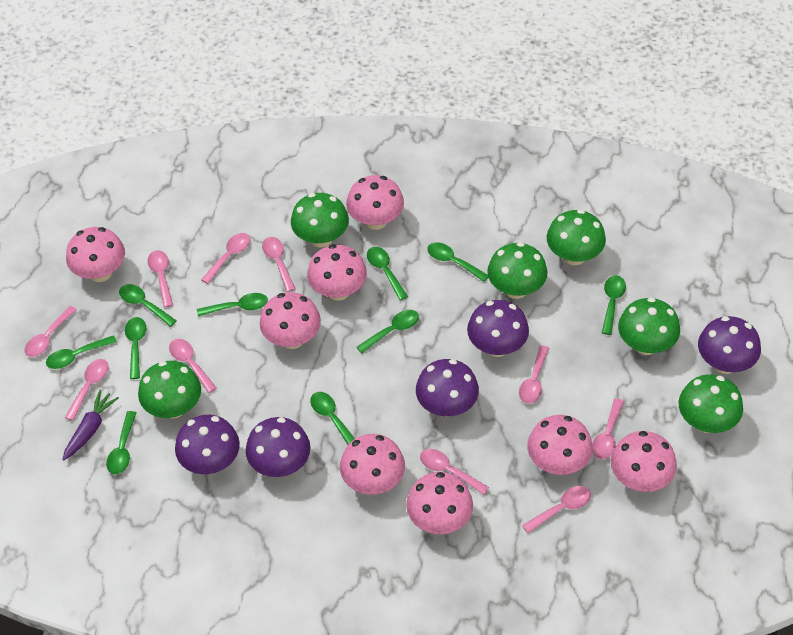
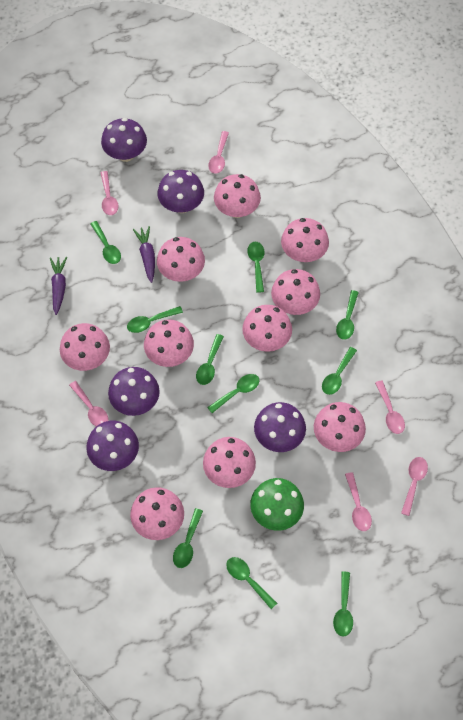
green mushroom: 6 -> 1
pink mushroom: 8 -> 10
pink spoon: 10 -> 6
purple carrot: 1 -> 2

